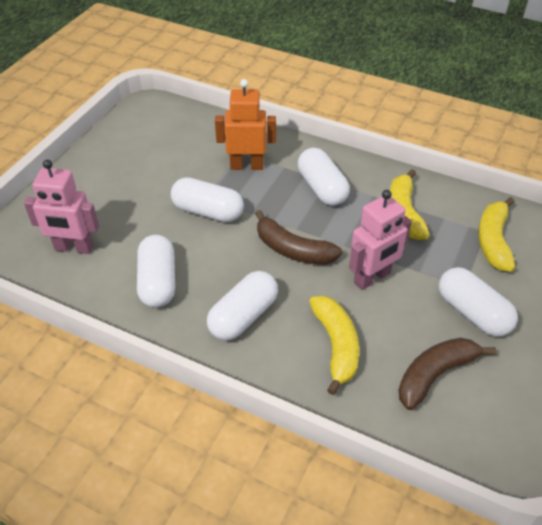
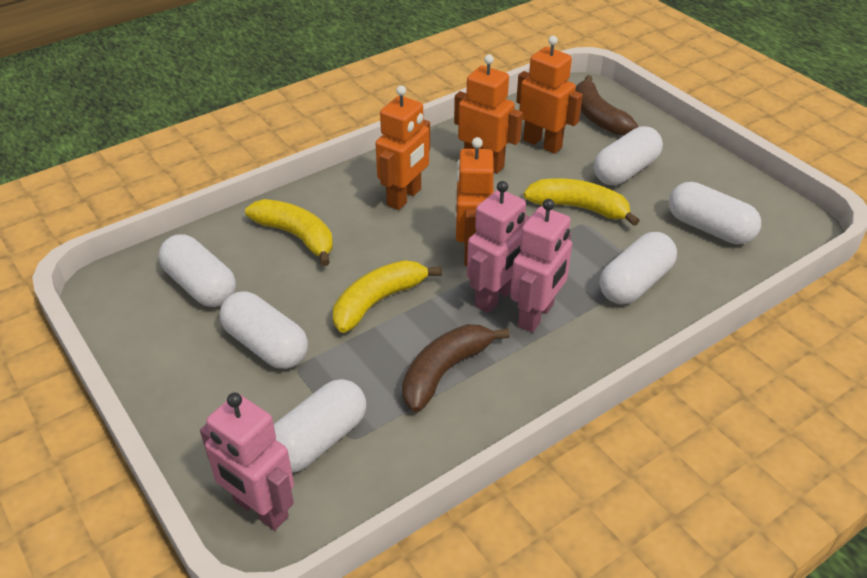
orange robot: 1 -> 4
pink robot: 2 -> 3
white capsule: 5 -> 6

